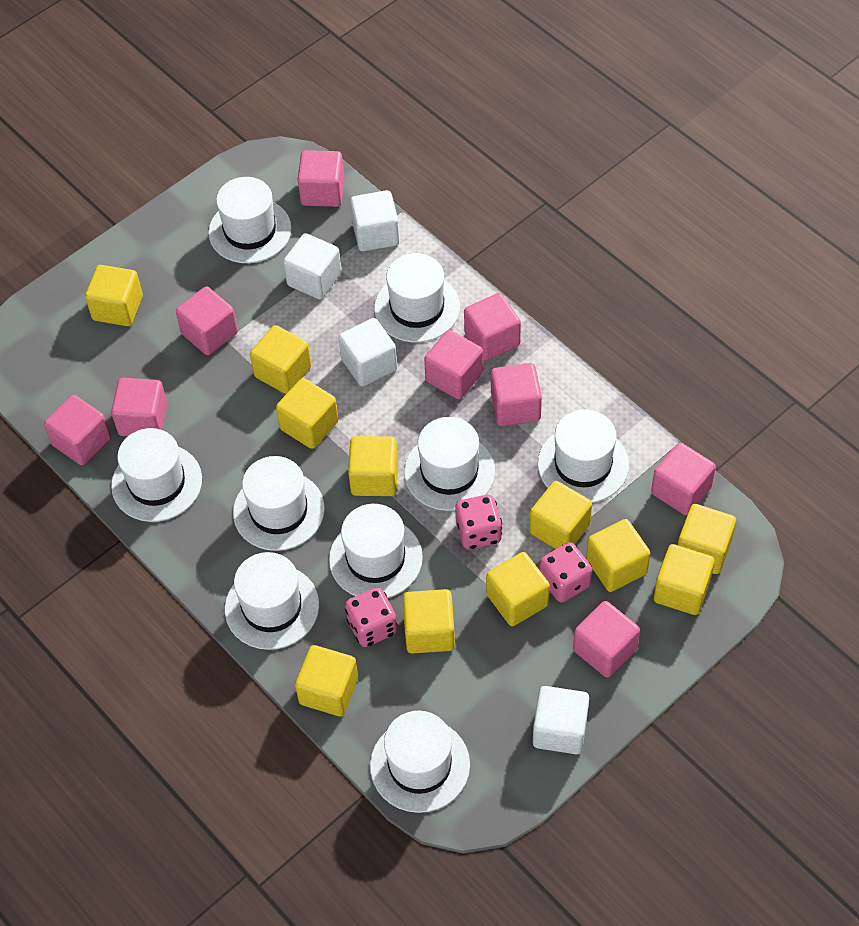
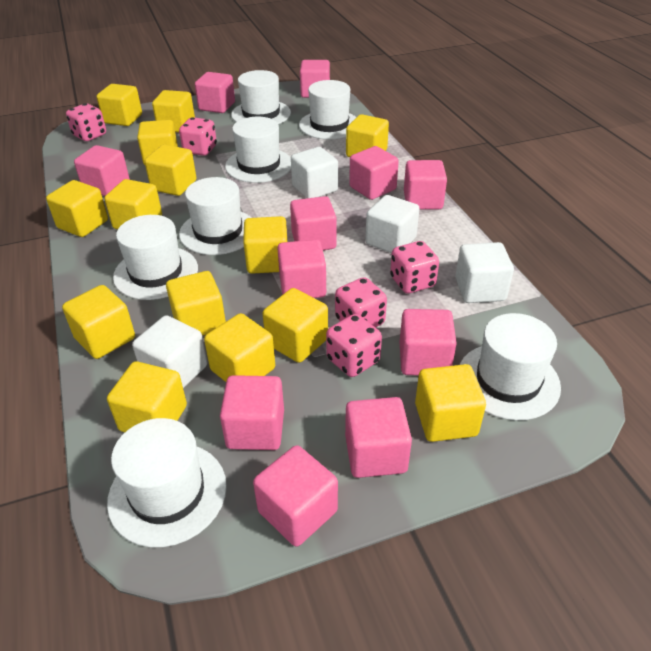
pink cube: 9 -> 11
pink dice: 3 -> 5
white hat: 9 -> 7
yellow cube: 11 -> 14

